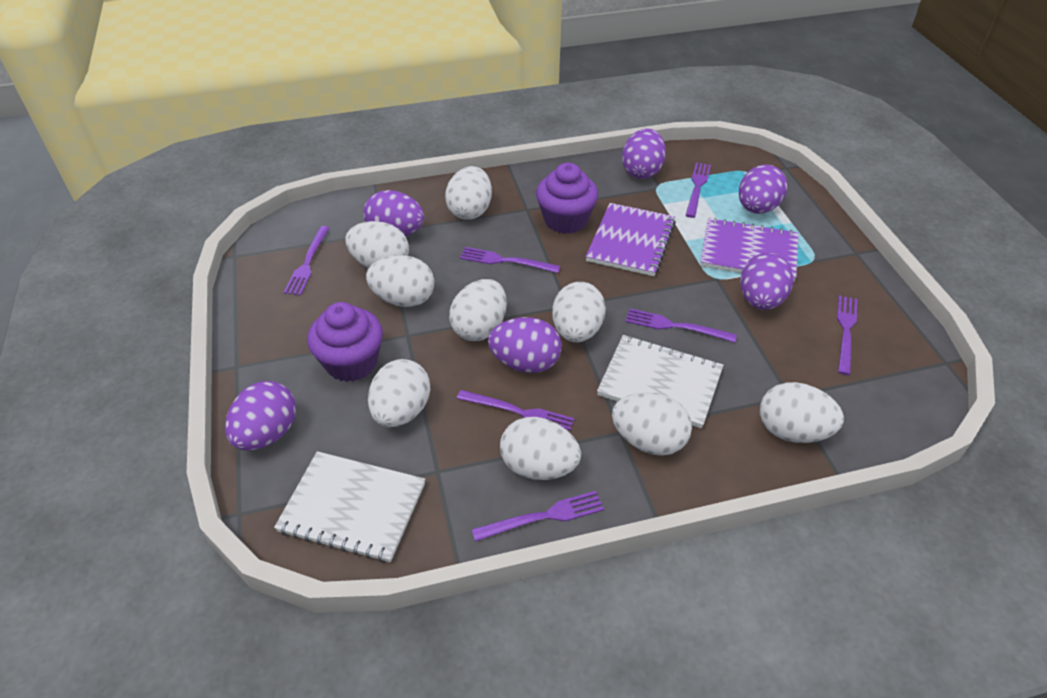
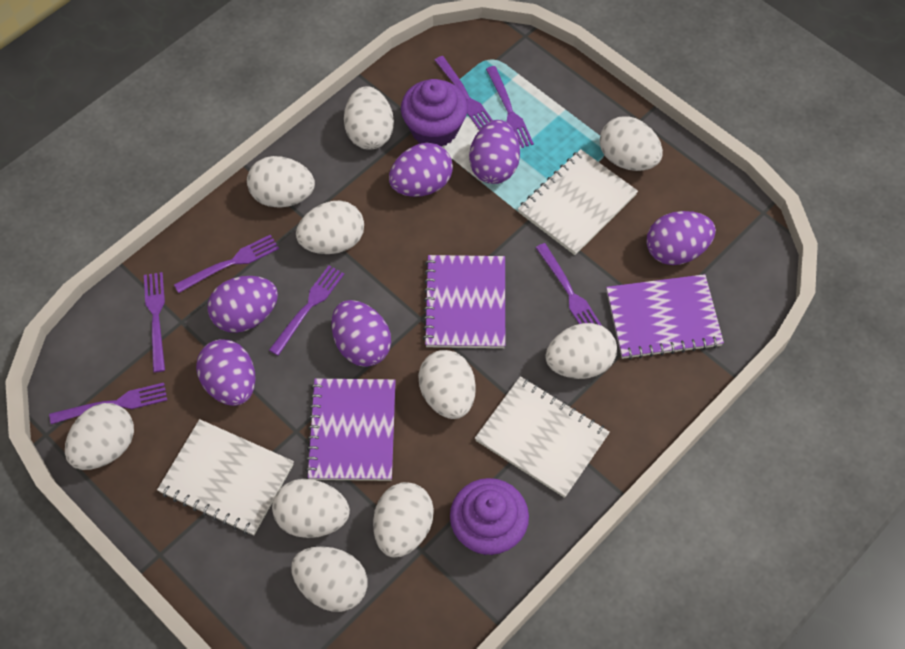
purple notebook: 2 -> 3
white egg: 9 -> 10
white notebook: 2 -> 3

